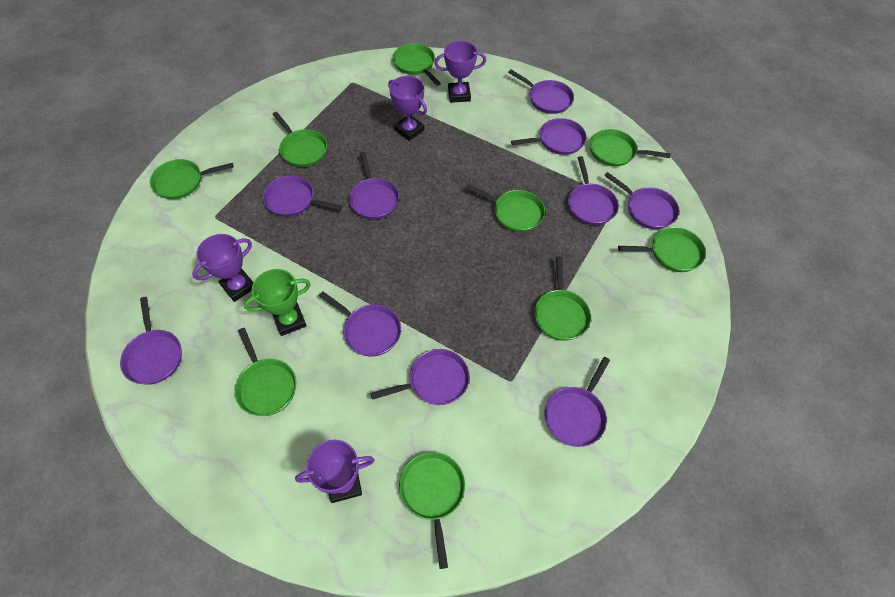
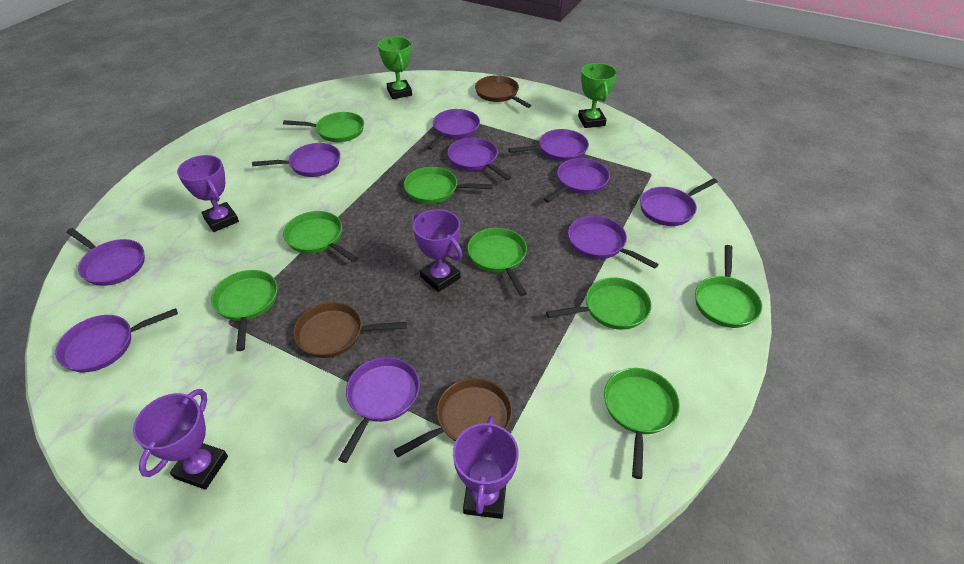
brown pan: 0 -> 3
green pan: 9 -> 8
green trophy: 1 -> 2

